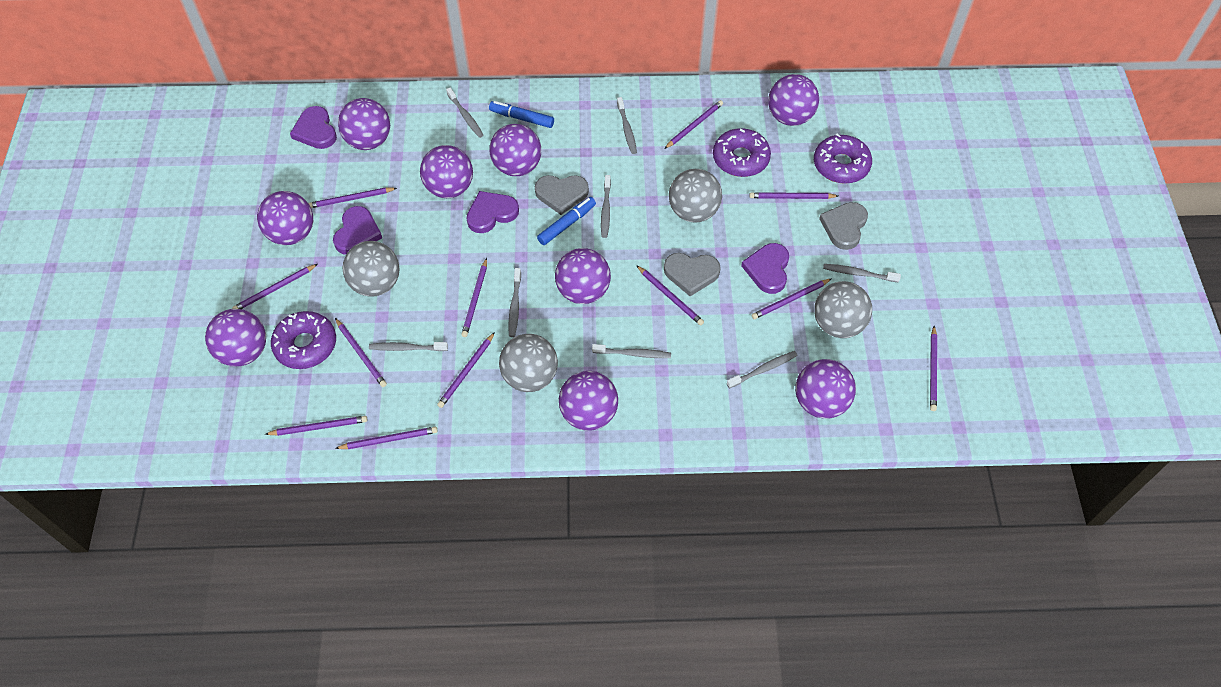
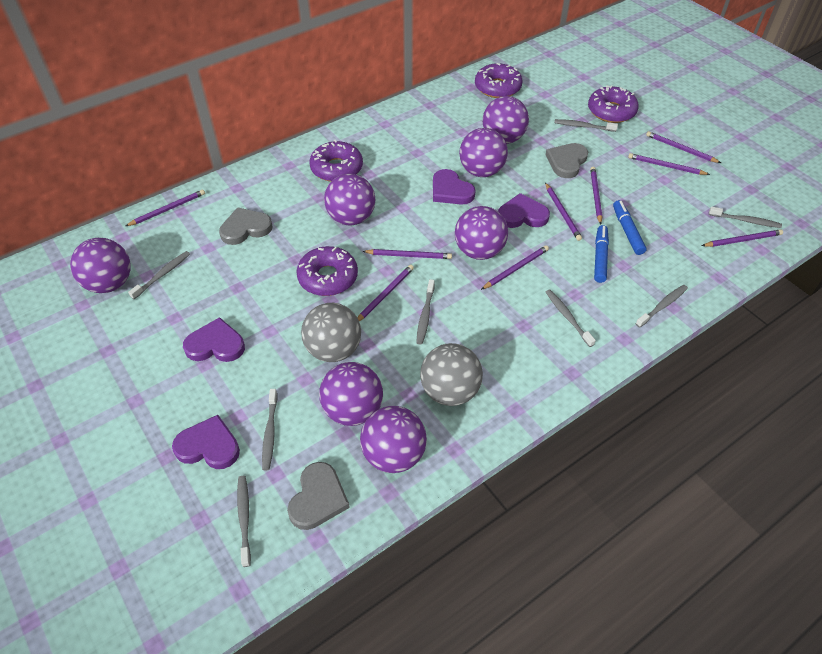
grey ball: 4 -> 2
purple ball: 9 -> 7
purple donut: 3 -> 4
purple pencil: 12 -> 9

